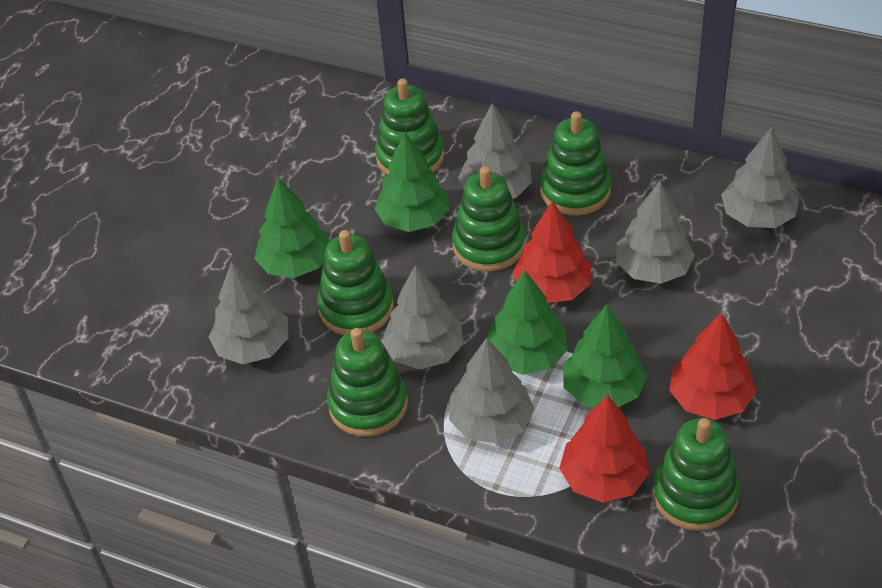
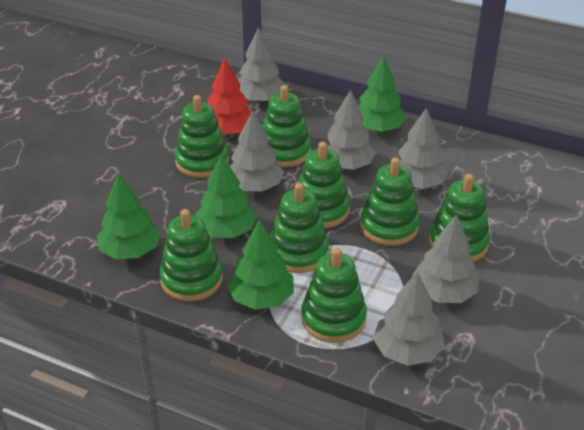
green stacking toy: 6 -> 8
red tree: 3 -> 1

